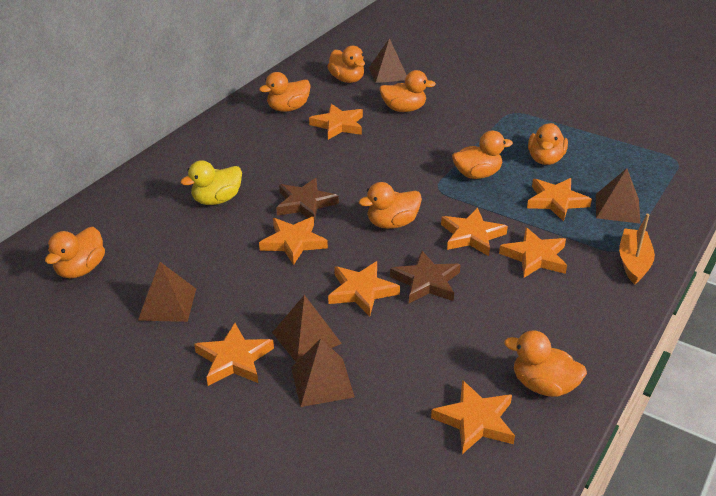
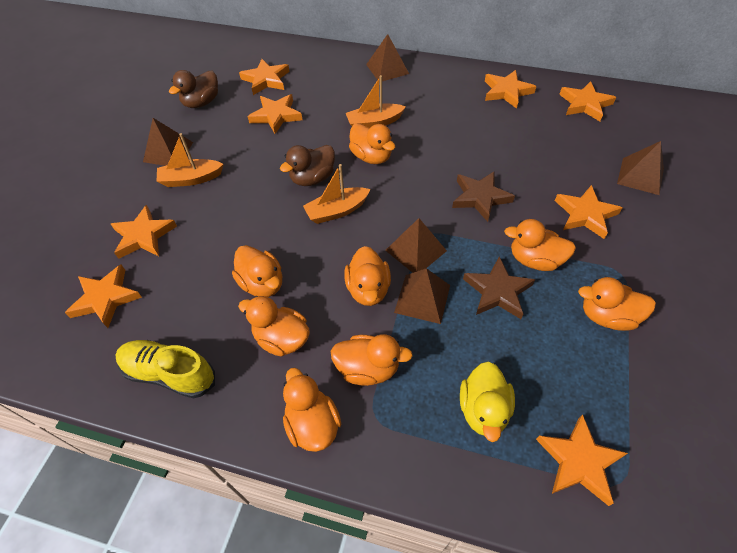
brown duck: 0 -> 2
orange boat: 1 -> 3
yellow shoe: 0 -> 1

